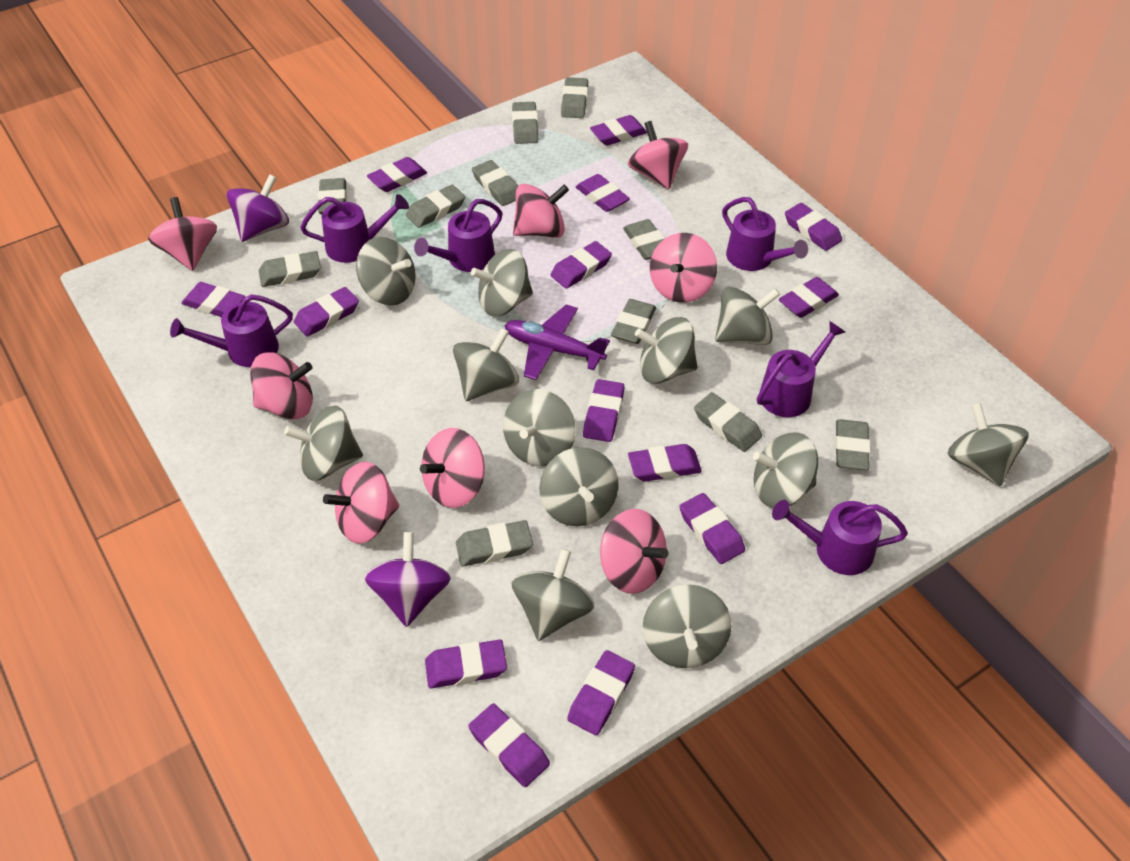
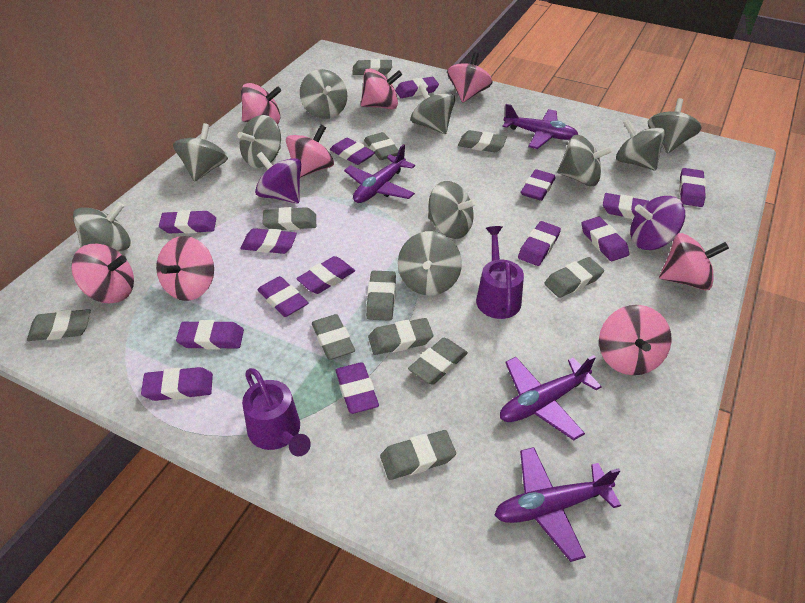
grey spinning top: 12 -> 10
purple plane: 1 -> 4
purple watering can: 6 -> 2

